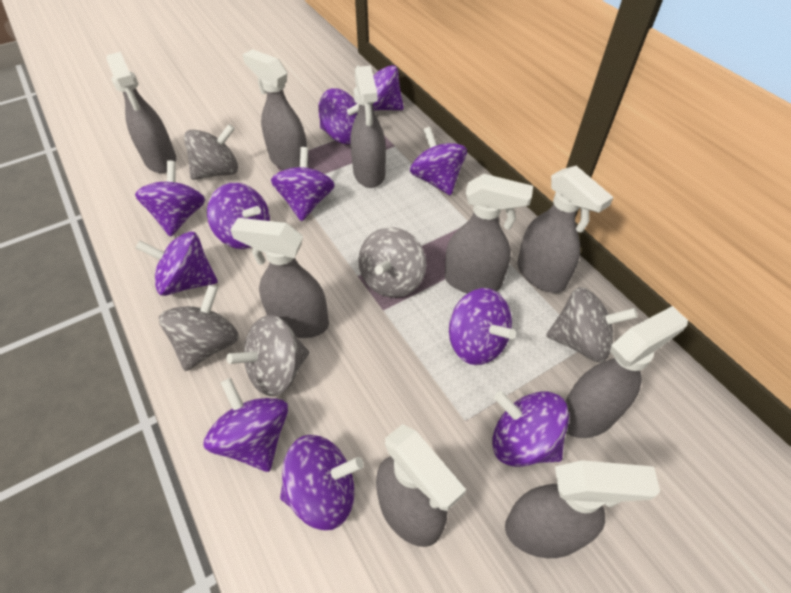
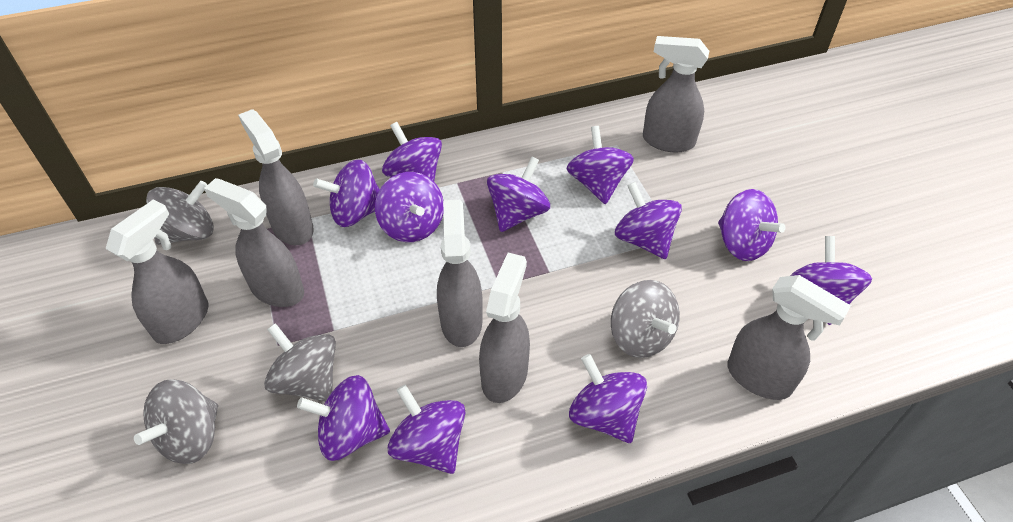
grey spinning top: 5 -> 4
grey spray bottle: 9 -> 7

